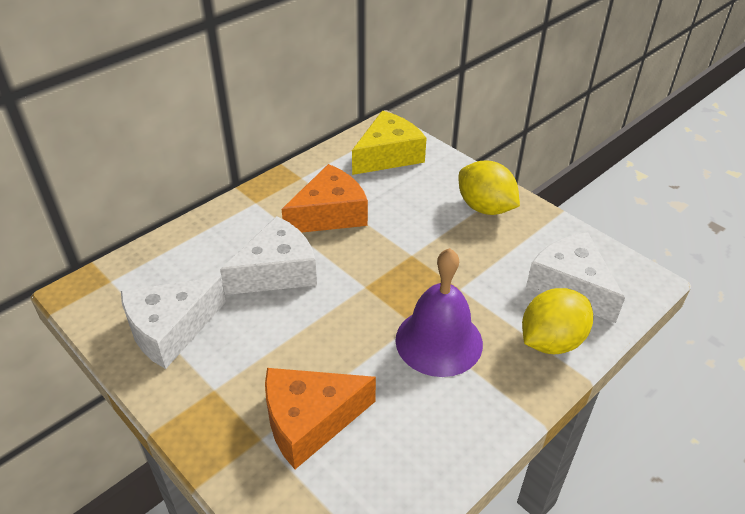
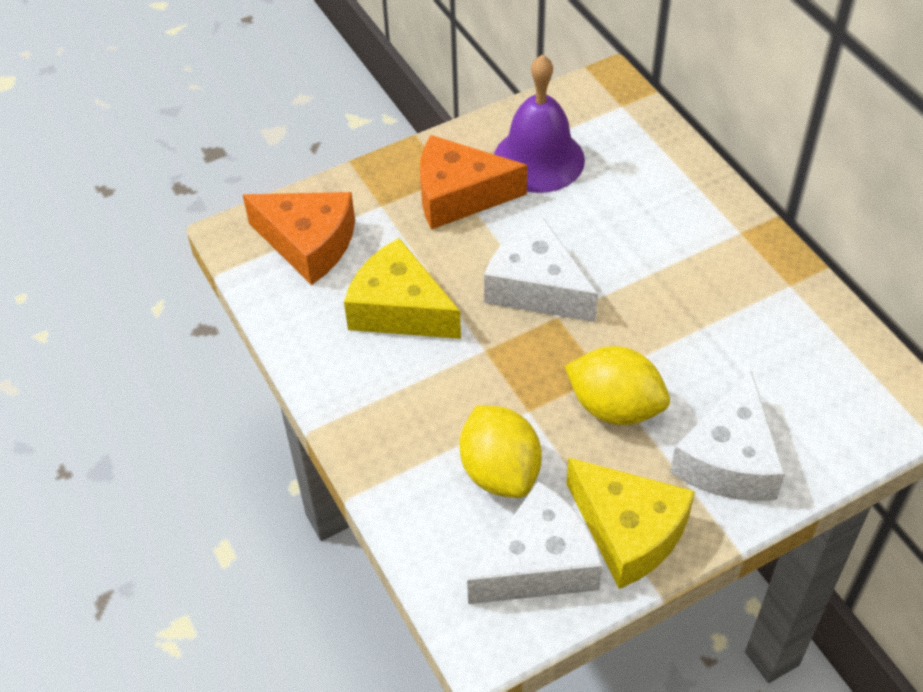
yellow cheese: 1 -> 2

